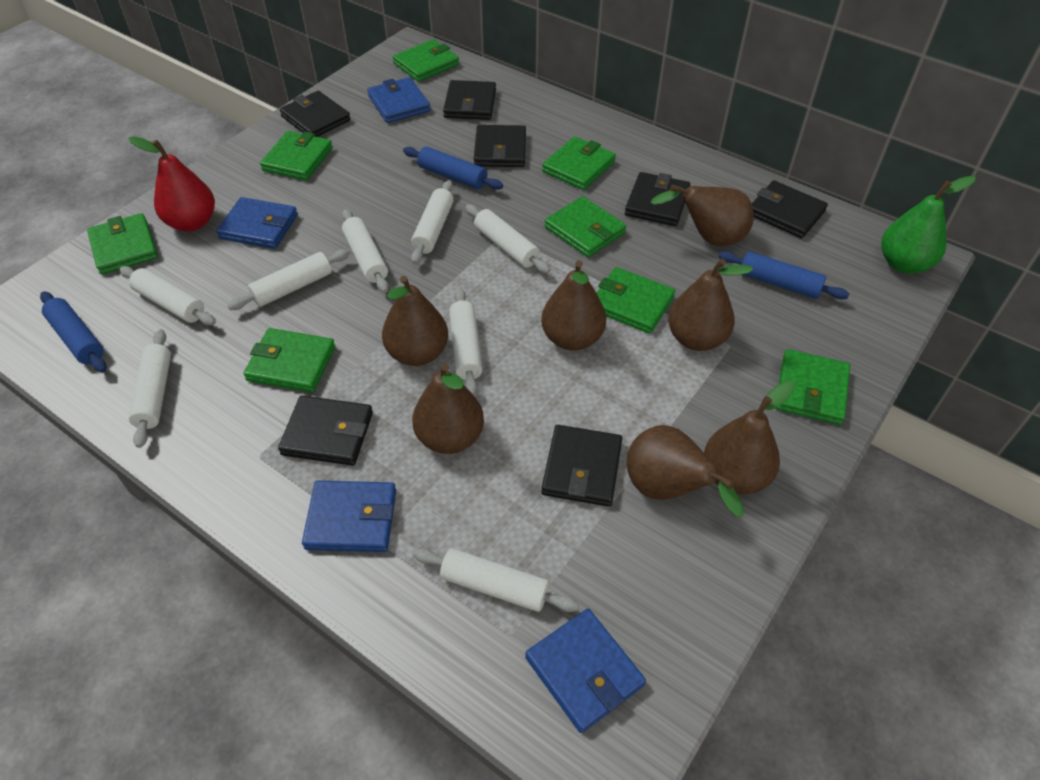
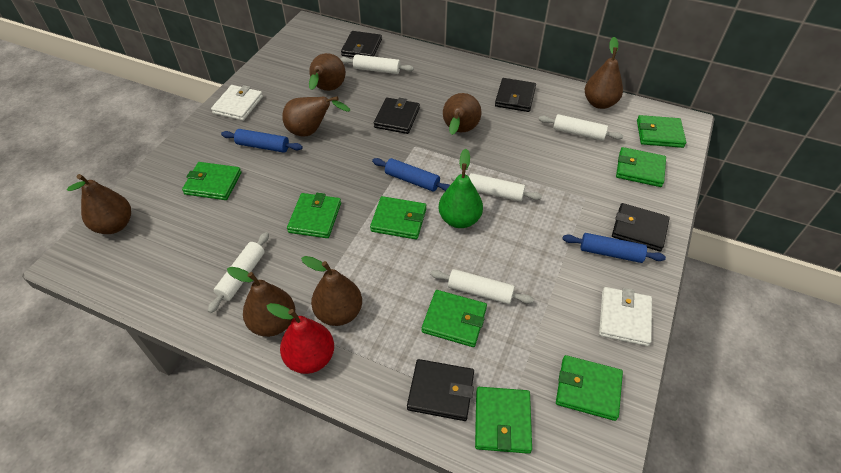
black wallet: 7 -> 5
blue wallet: 4 -> 0
white rolling pin: 8 -> 5
white wallet: 0 -> 2

